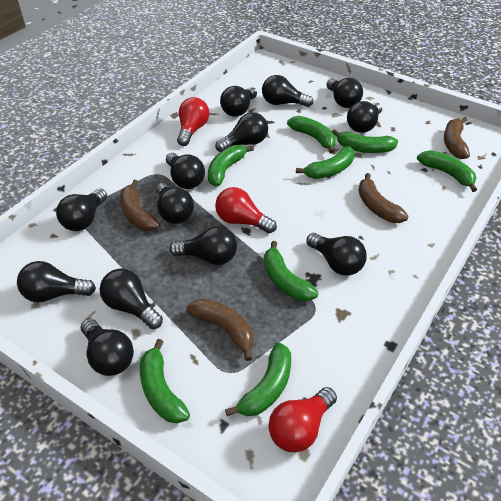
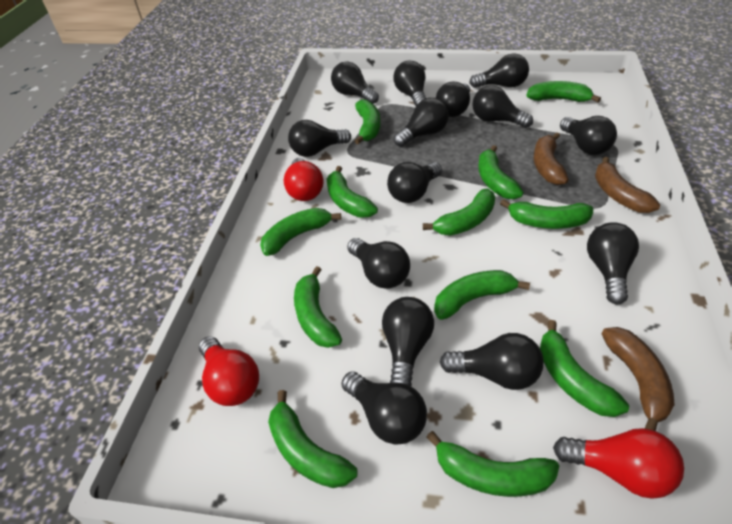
black light bulb: 13 -> 14
brown banana: 4 -> 3
green banana: 8 -> 12

